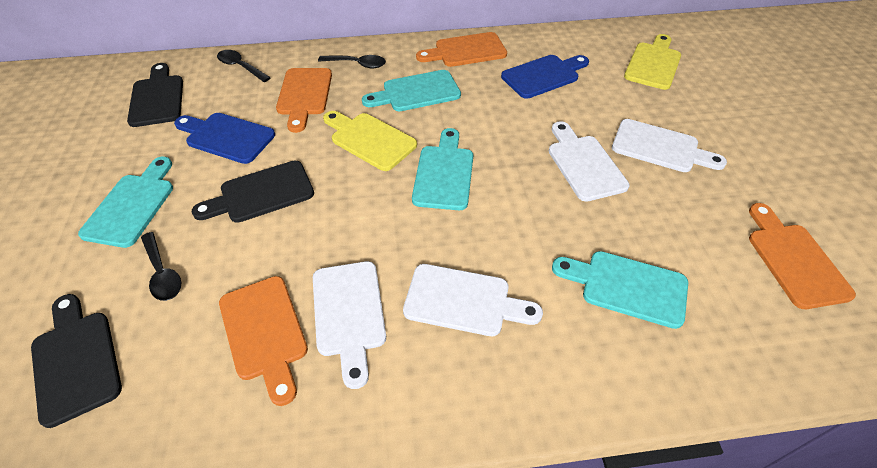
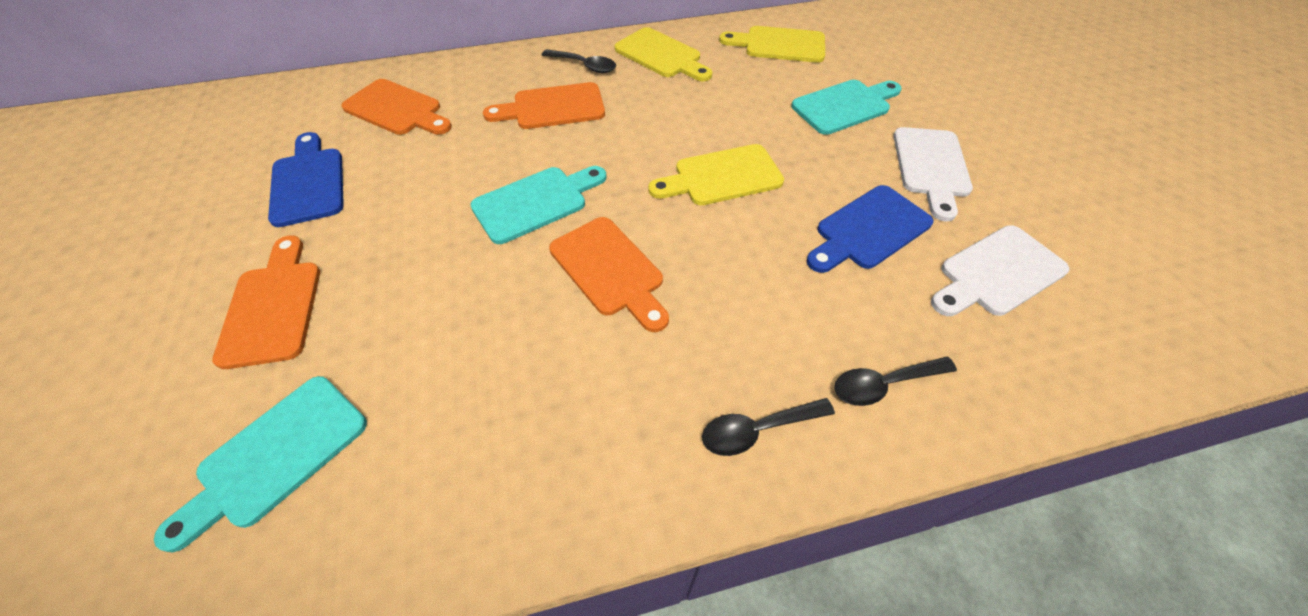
black cutting board: 3 -> 0
turquoise cutting board: 4 -> 3
white cutting board: 4 -> 2
yellow cutting board: 2 -> 3

